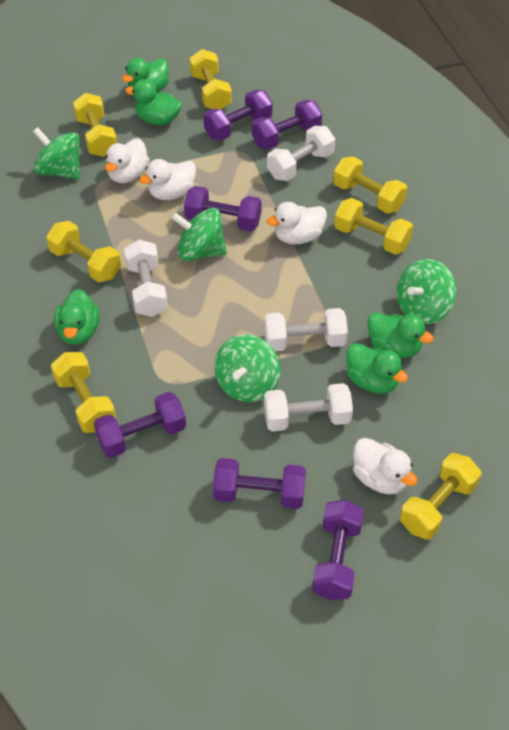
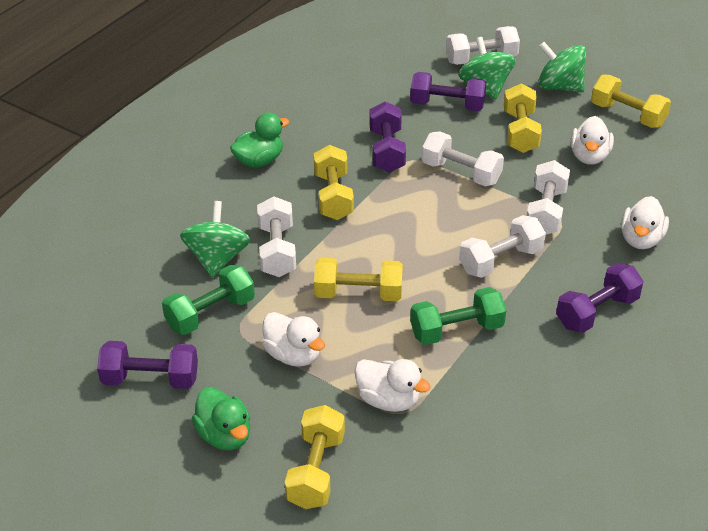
green duck: 5 -> 2
green dumbbell: 0 -> 2
green spinning top: 4 -> 3
purple dumbbell: 6 -> 4
white dumbbell: 4 -> 5
yellow dumbbell: 7 -> 5

